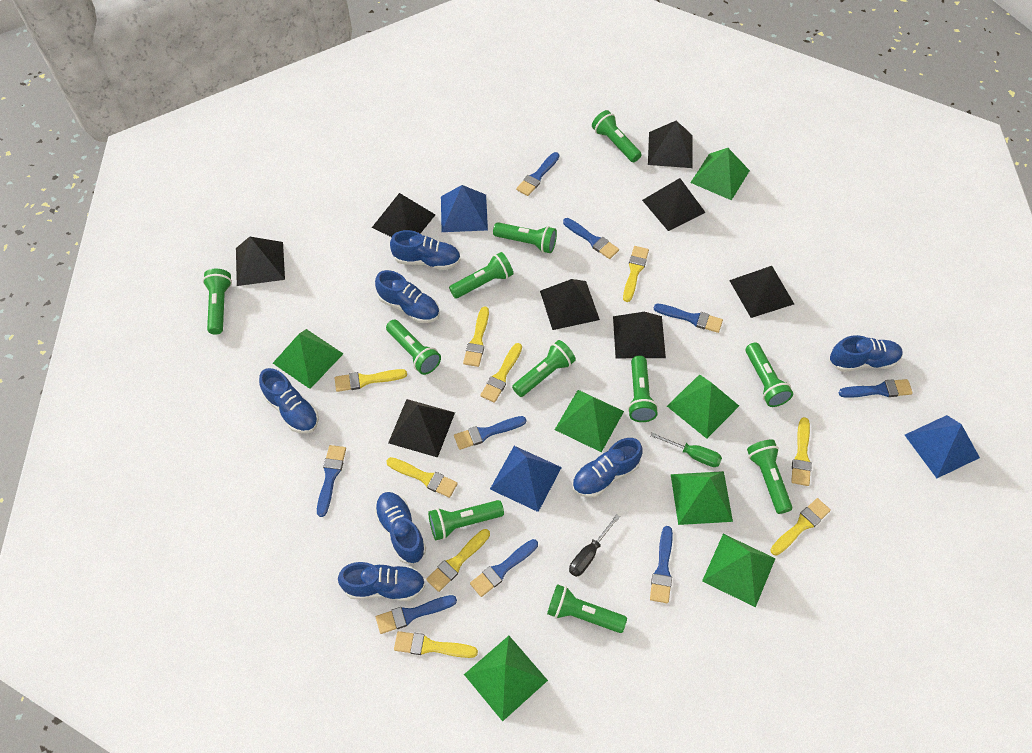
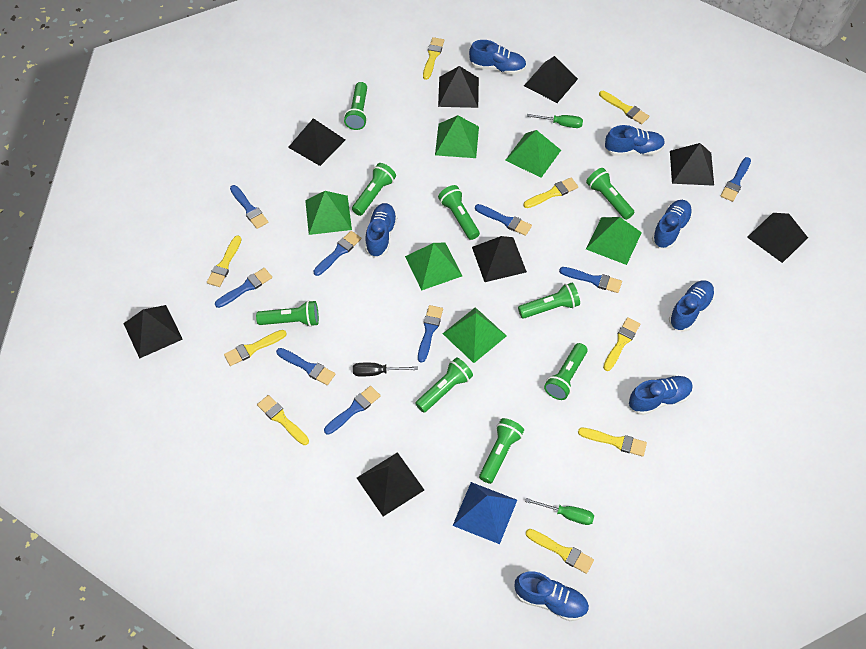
blue pyramid: 3 -> 1
green flashlight: 11 -> 9
green pyramid: 7 -> 6
green screwdriver: 1 -> 2

